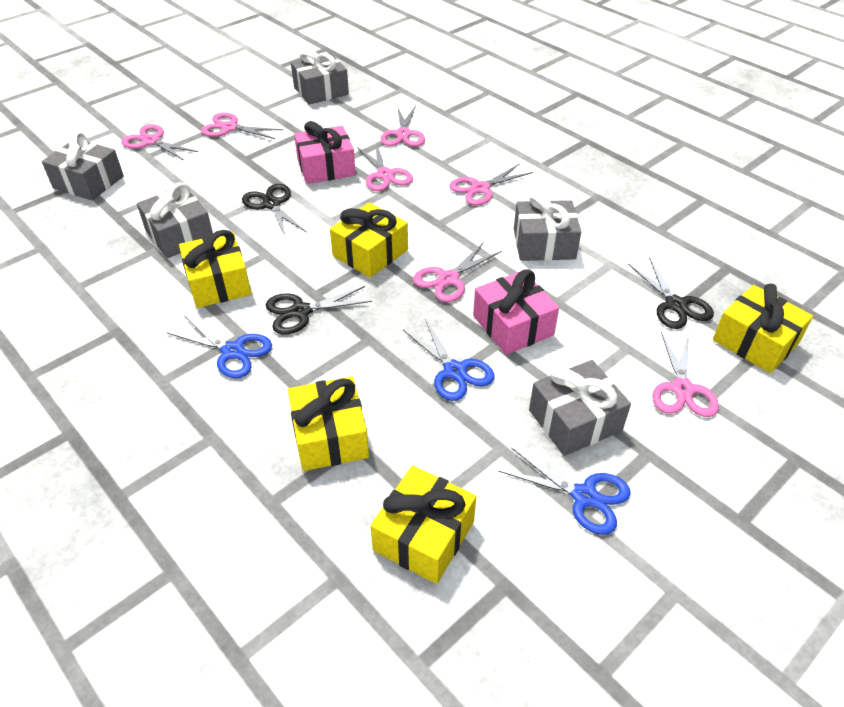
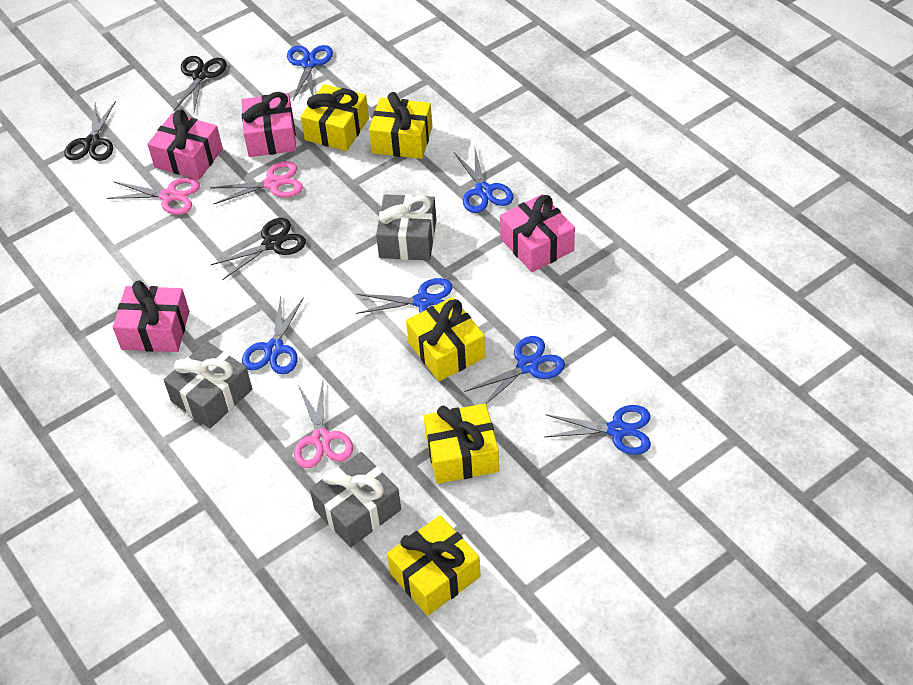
blue scissors: 3 -> 6
grey gift: 5 -> 3
pink gift: 2 -> 4
pink scissors: 7 -> 3

